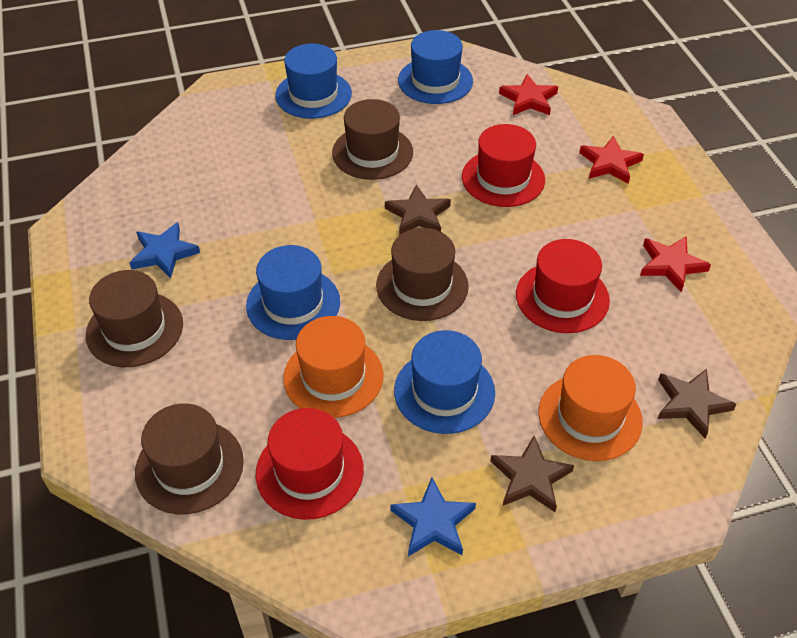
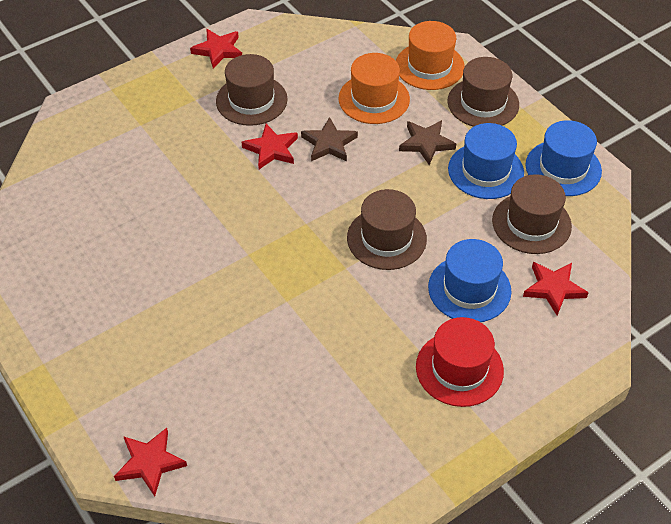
blue hat: 4 -> 3
blue star: 2 -> 0
brown star: 3 -> 2
red hat: 3 -> 1
red star: 3 -> 4

